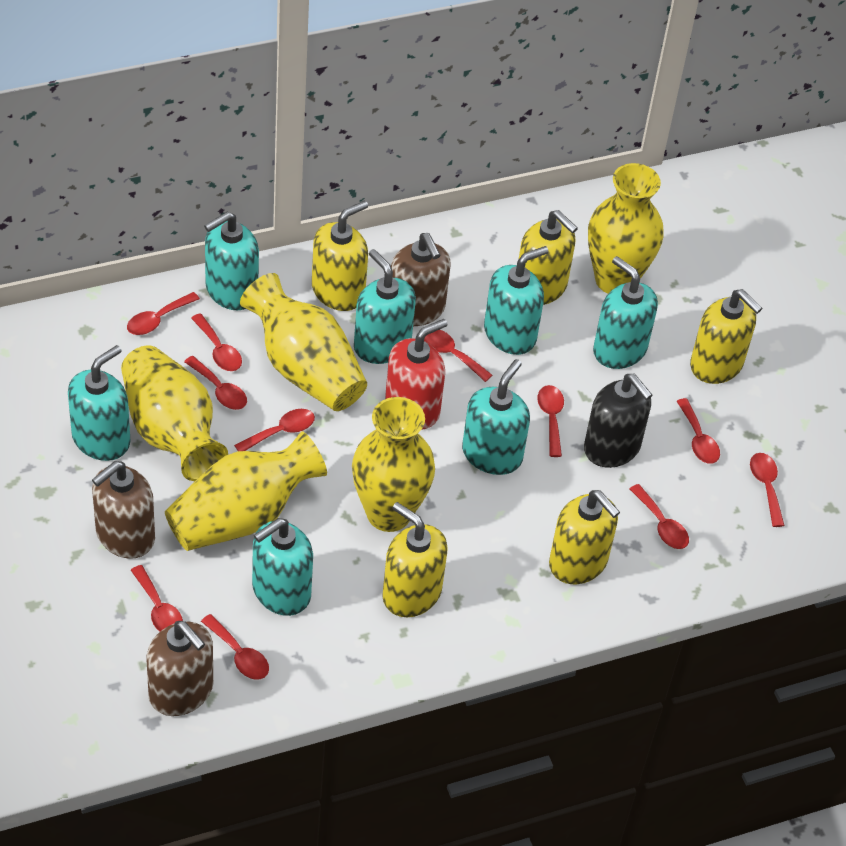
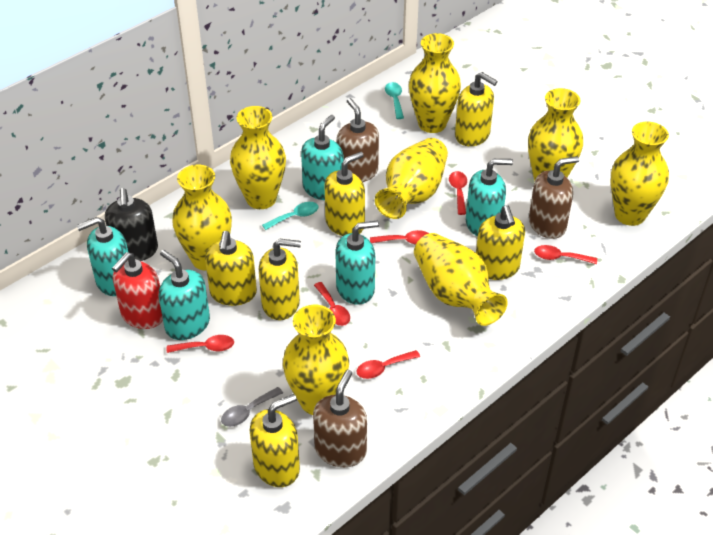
grey spoon: 0 -> 1
red spoon: 11 -> 6
turquoise soap dispenser: 7 -> 5
turquoise spoon: 0 -> 2
yellow soap dispenser: 5 -> 6
yellow vase: 5 -> 8

